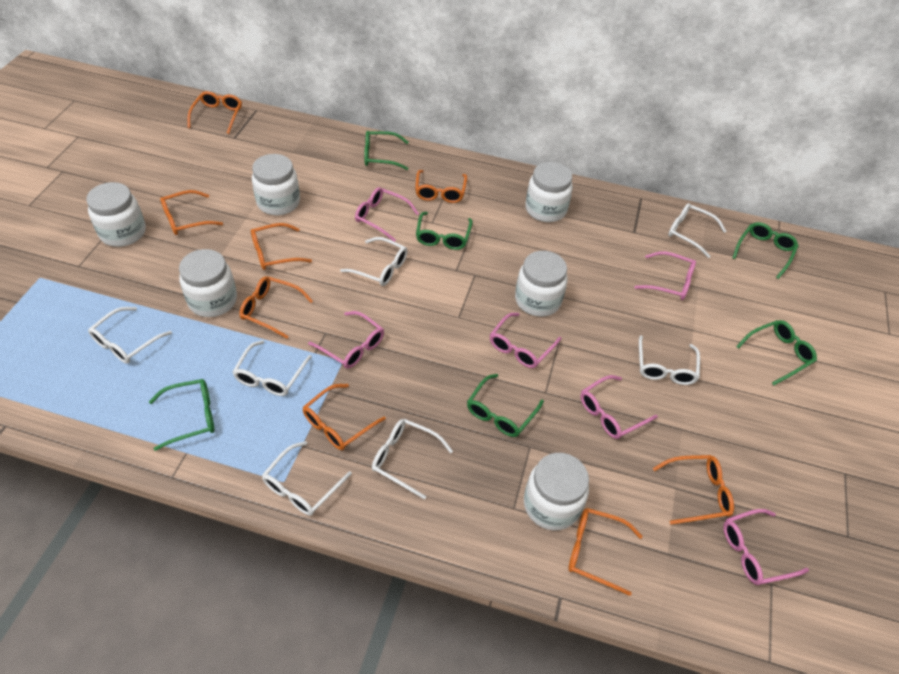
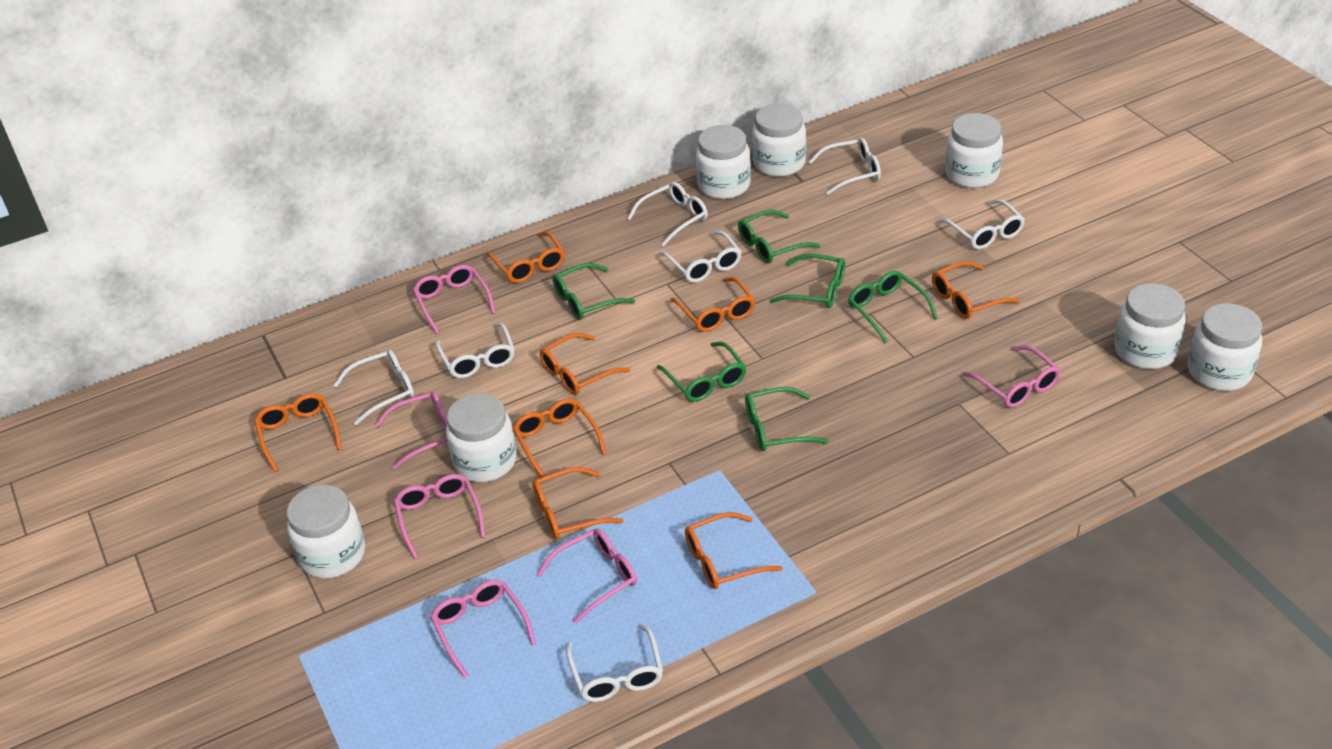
white jar: 6 -> 7

